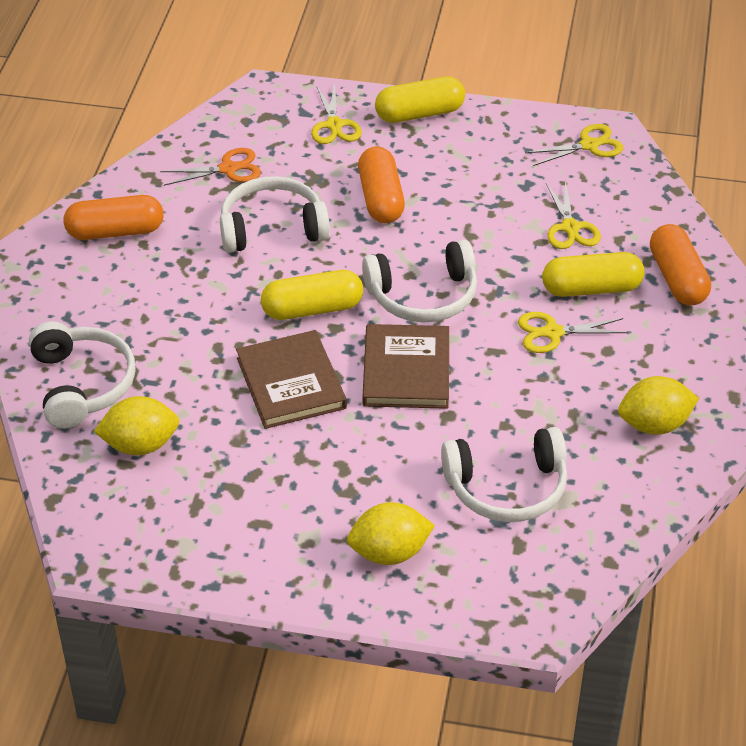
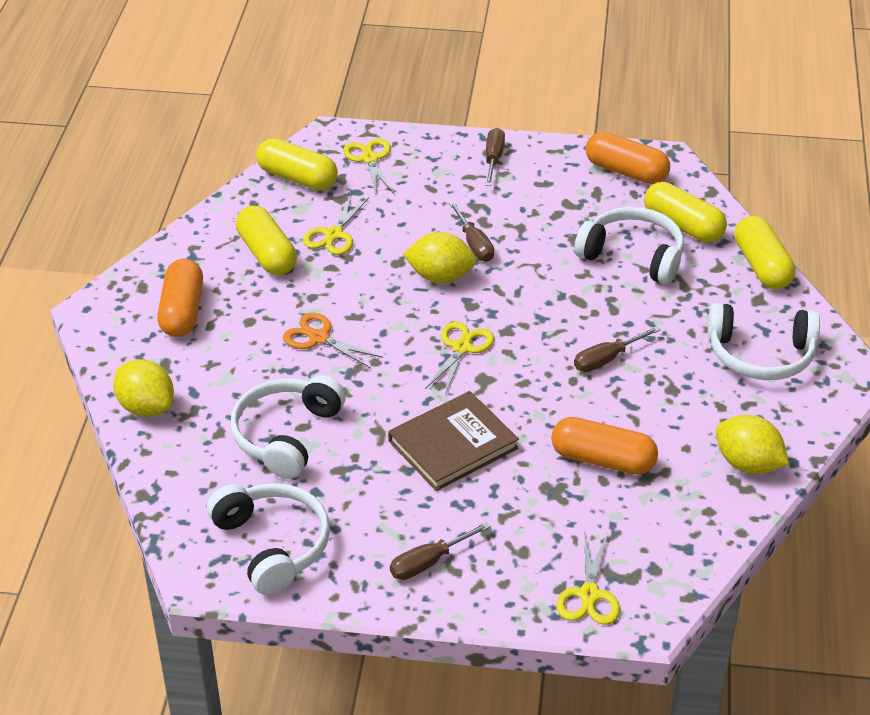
brown book: 2 -> 1
brown screwdriver: 0 -> 4
yellow capsule: 3 -> 4

